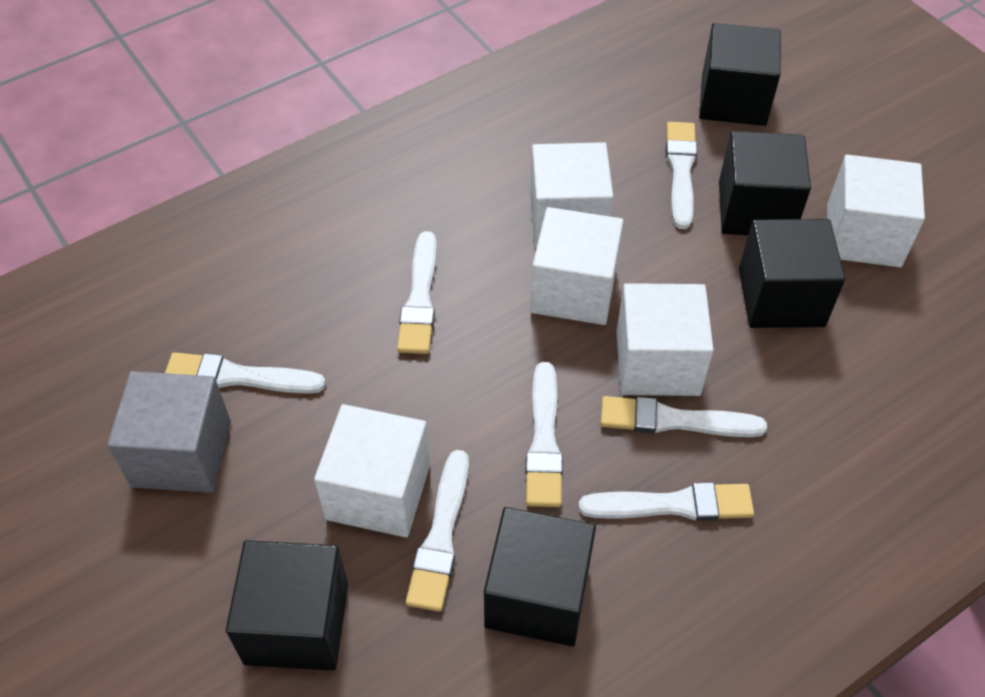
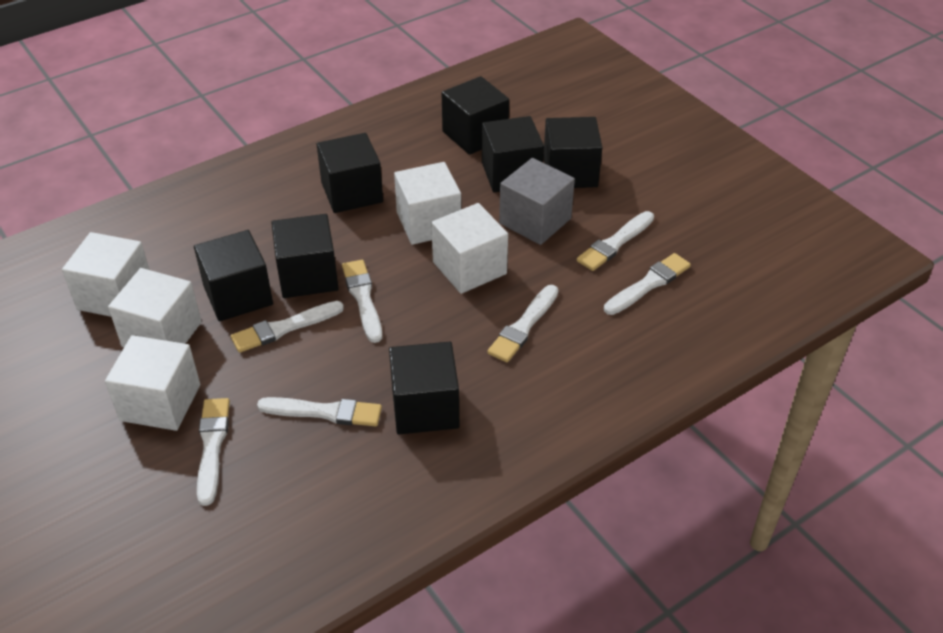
black cube: 5 -> 7

